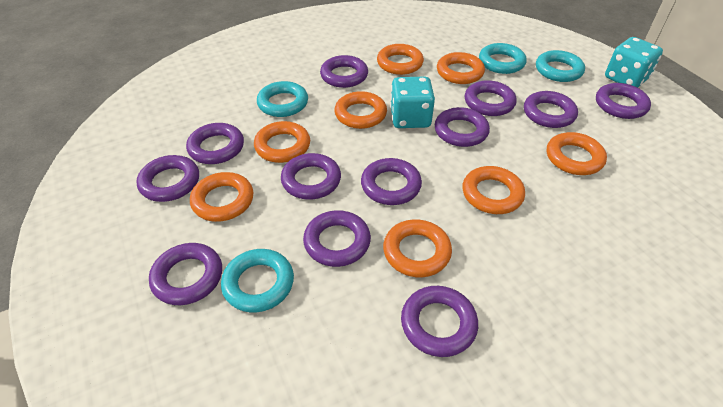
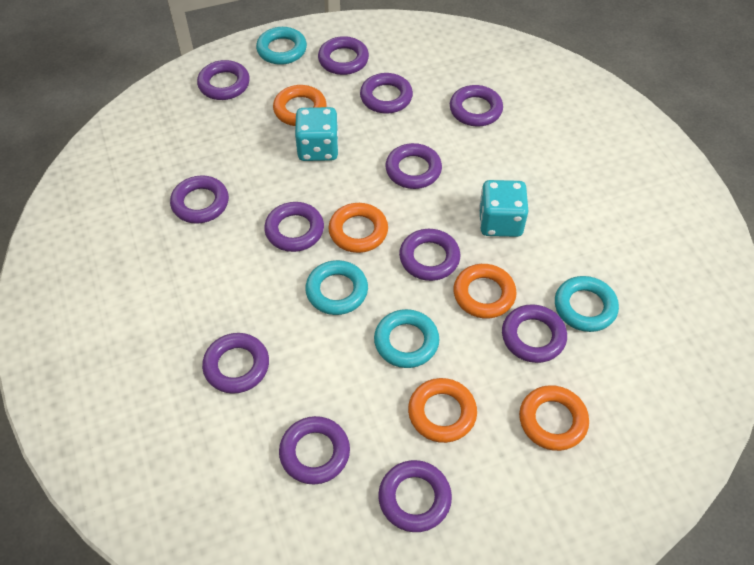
orange ring: 8 -> 5

